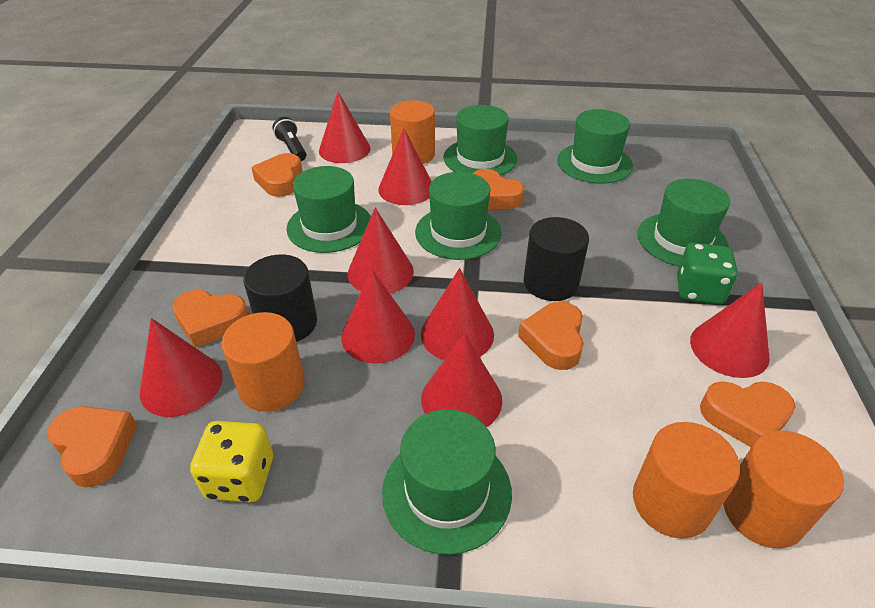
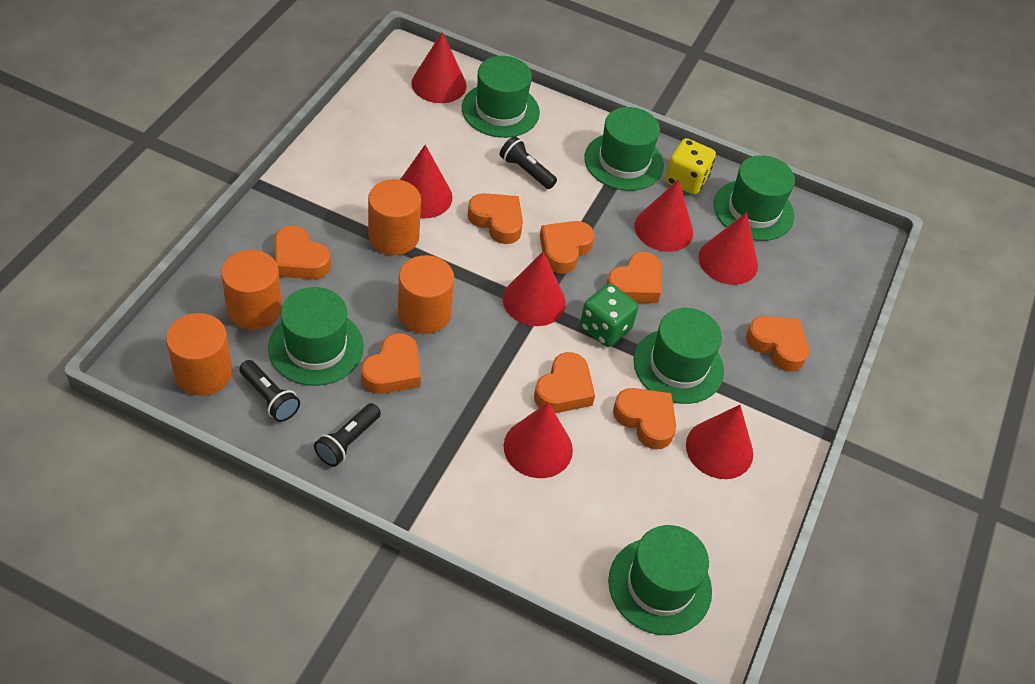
black cylinder: 2 -> 0
black flashlight: 1 -> 3
orange heart: 6 -> 8
red cone: 8 -> 7

